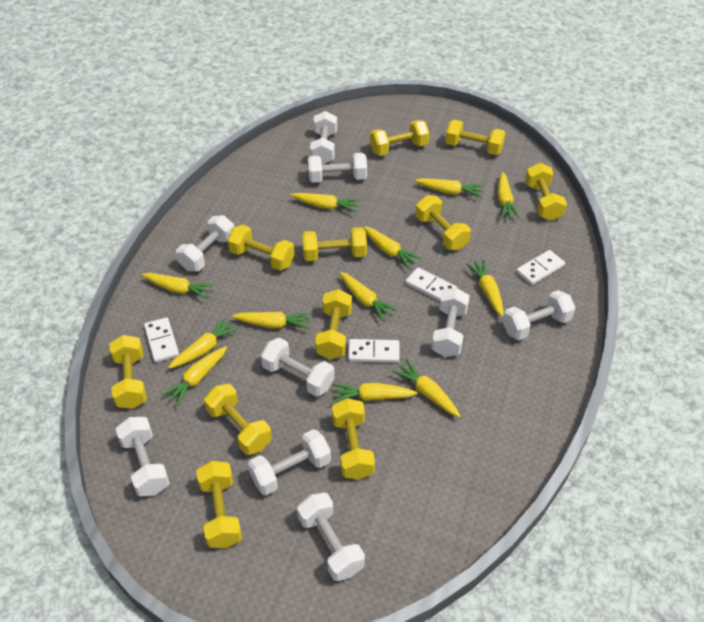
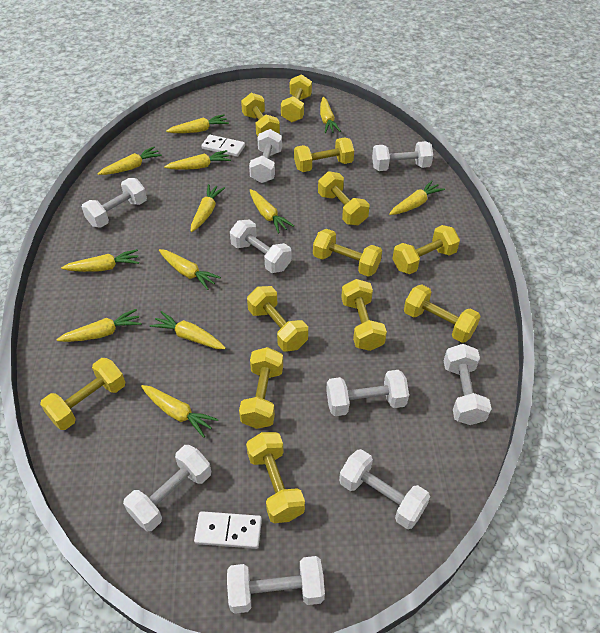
white domino: 4 -> 2
yellow dumbbell: 11 -> 12

